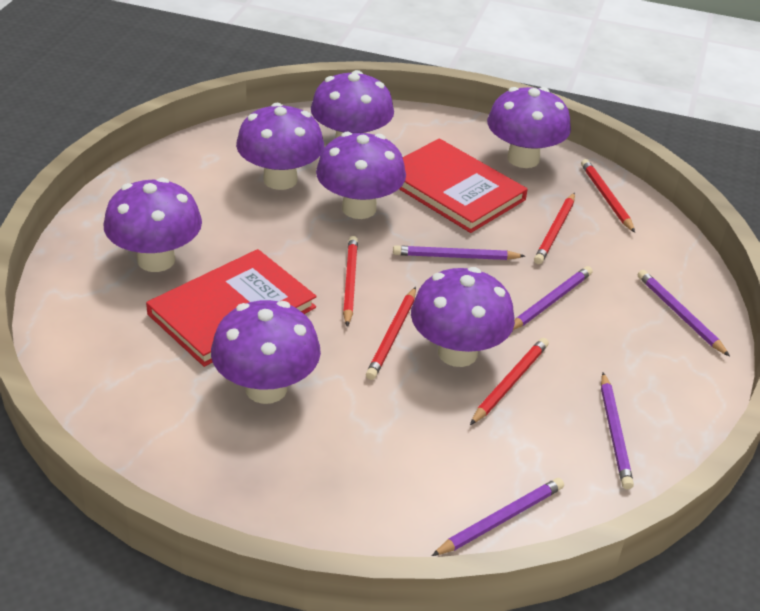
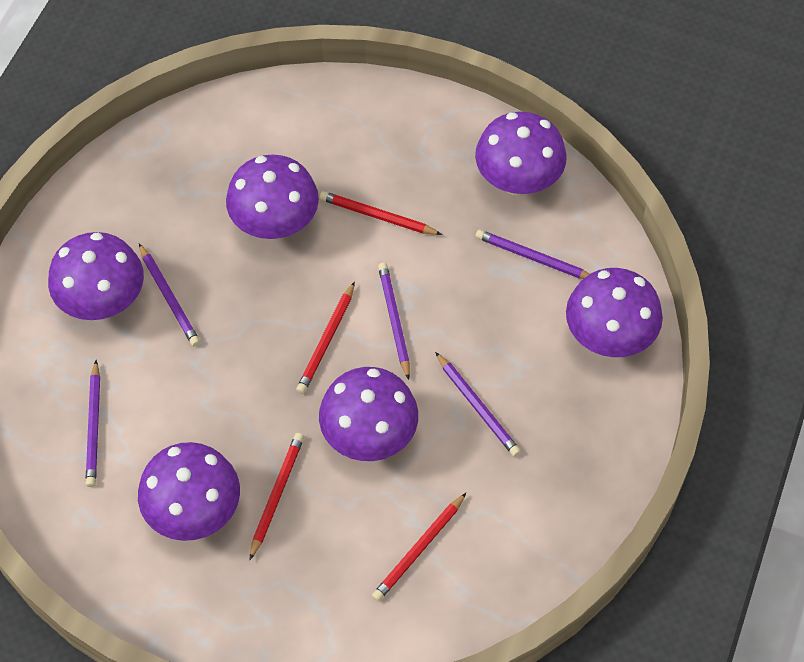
purple mushroom: 7 -> 6
red book: 2 -> 0
red pencil: 5 -> 4

